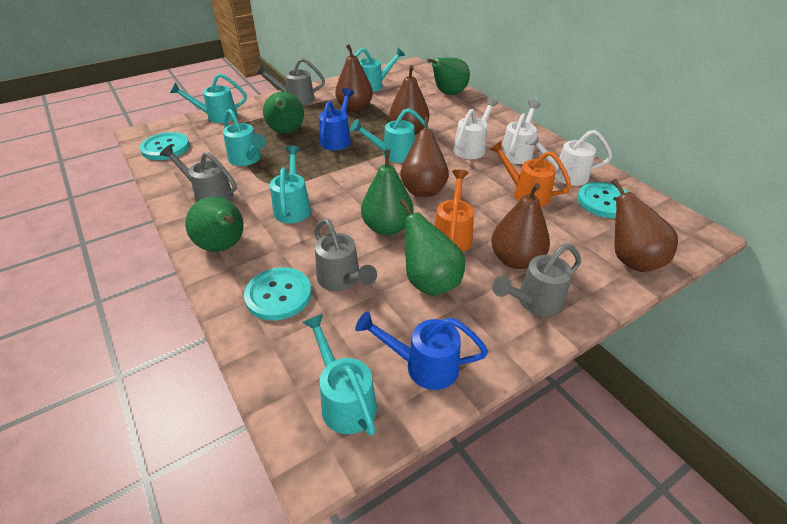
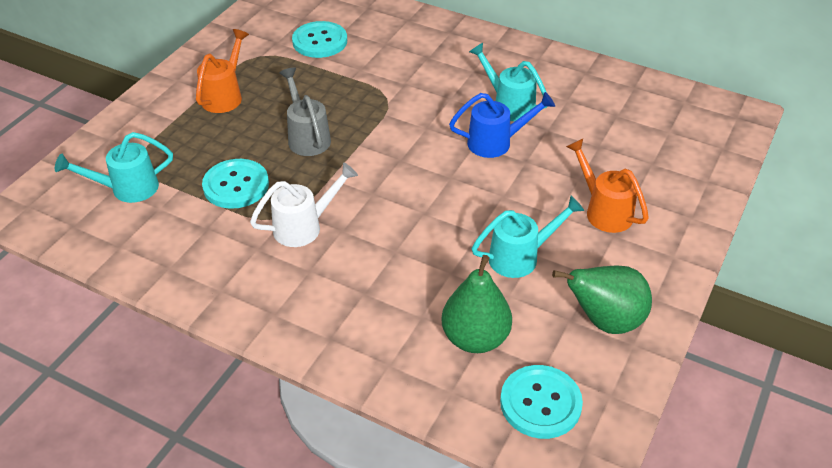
blue watering can: 2 -> 1
brown pear: 5 -> 0
green pear: 5 -> 2
grey watering can: 4 -> 1
turquoise watering can: 6 -> 3
white watering can: 3 -> 1

